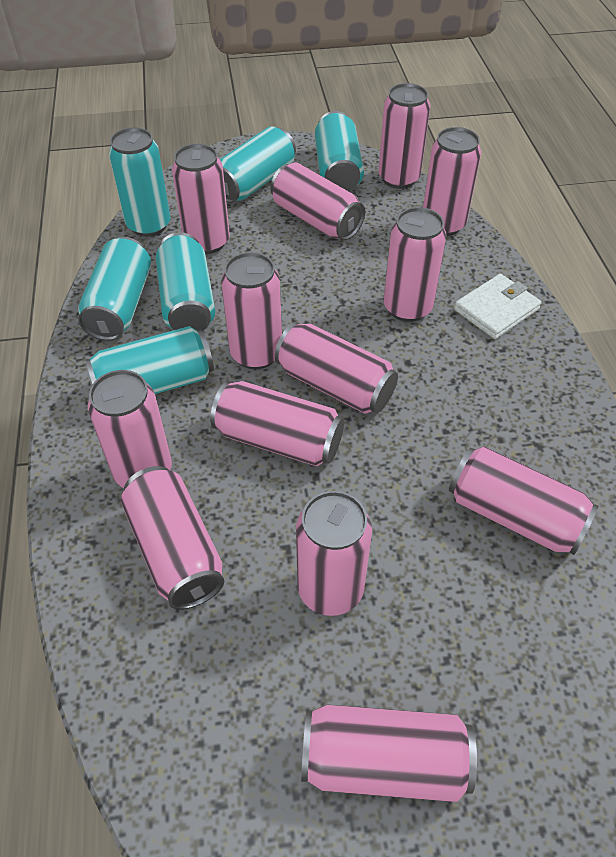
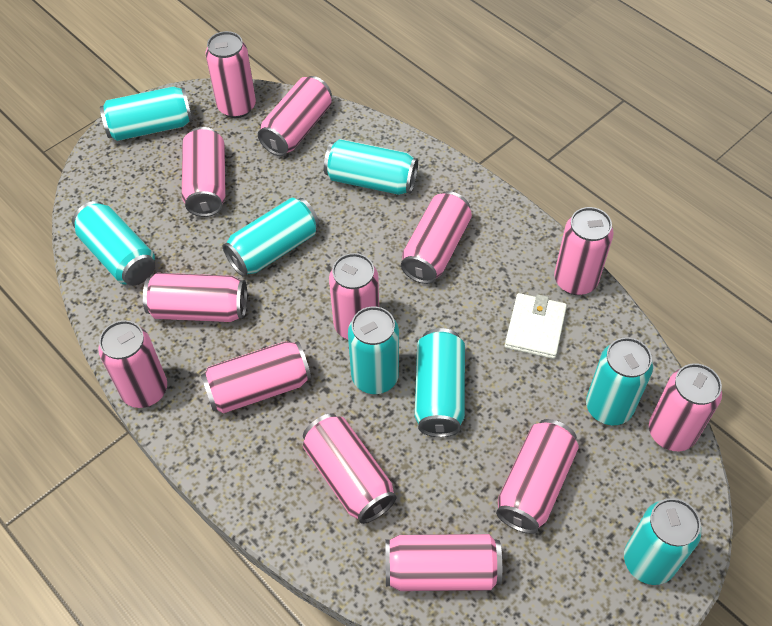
turquoise can: 6 -> 8

